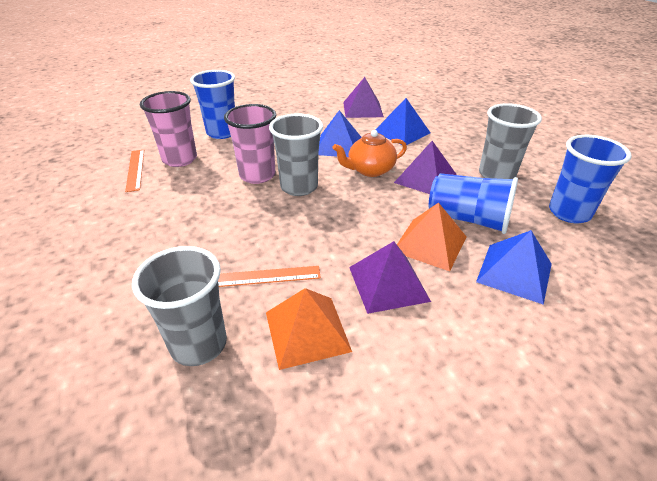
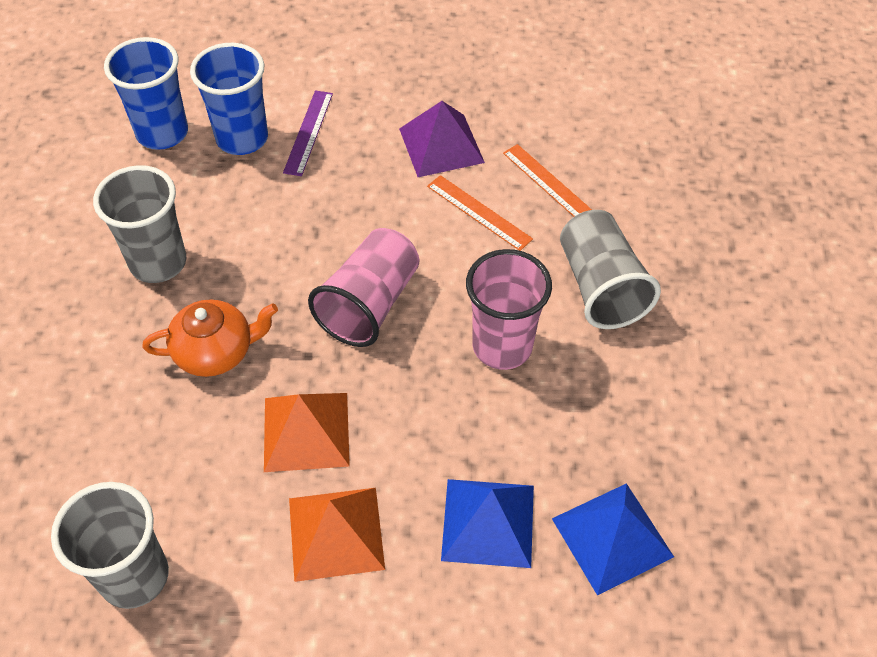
blue cup: 3 -> 2
blue pyramid: 3 -> 2
purple pyramid: 3 -> 1
purple ruler: 0 -> 1

